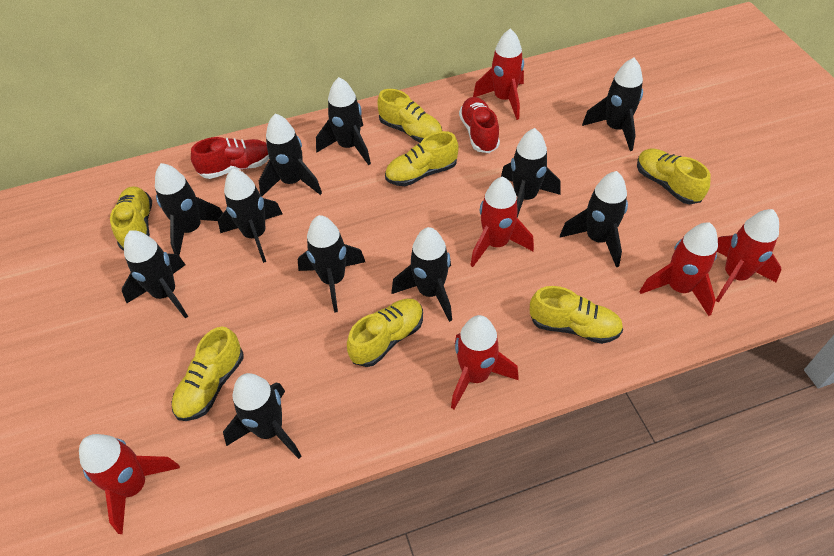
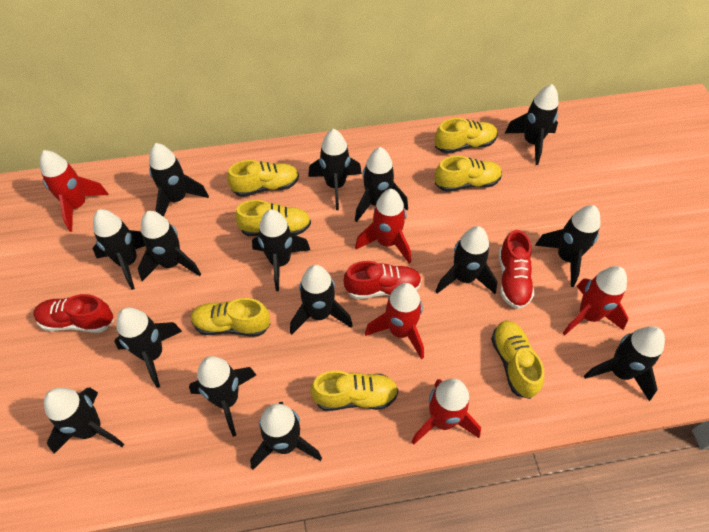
black rocket: 11 -> 15
red rocket: 6 -> 5
red shoe: 2 -> 3

